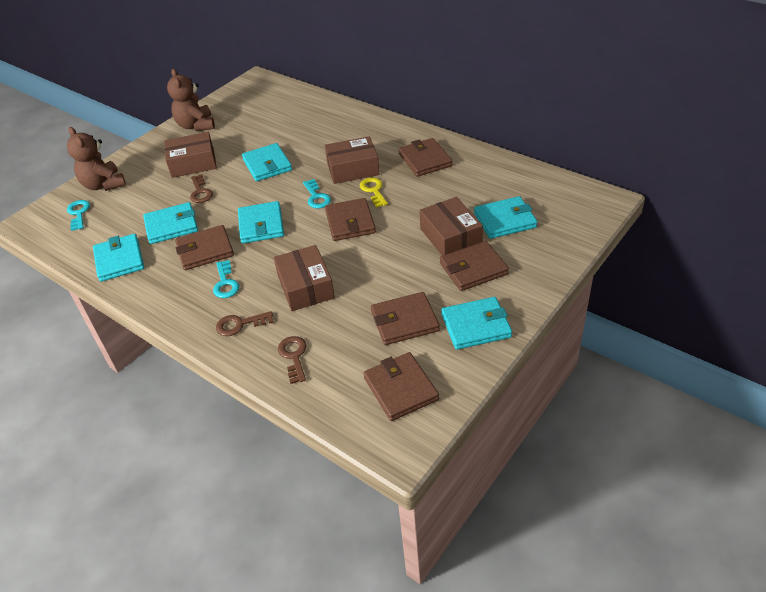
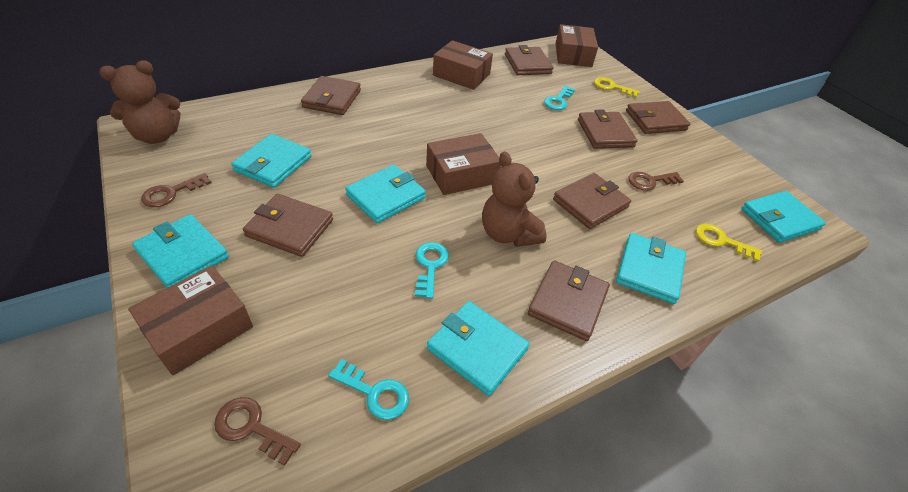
brown wallet: 6 -> 7
yellow key: 1 -> 2

